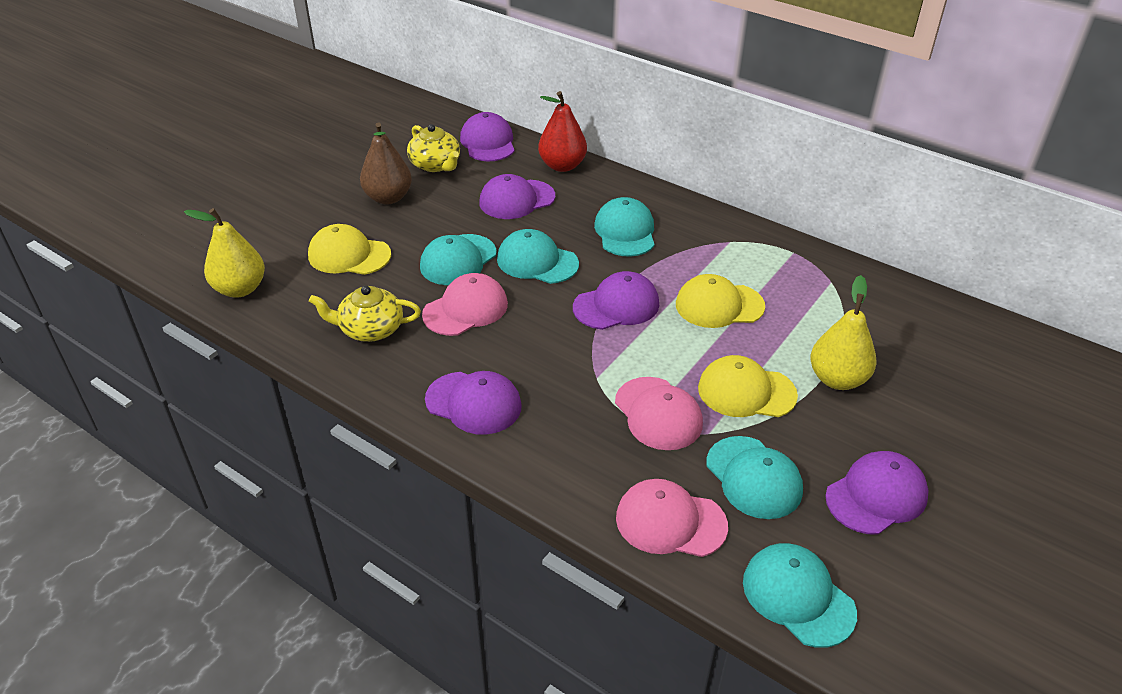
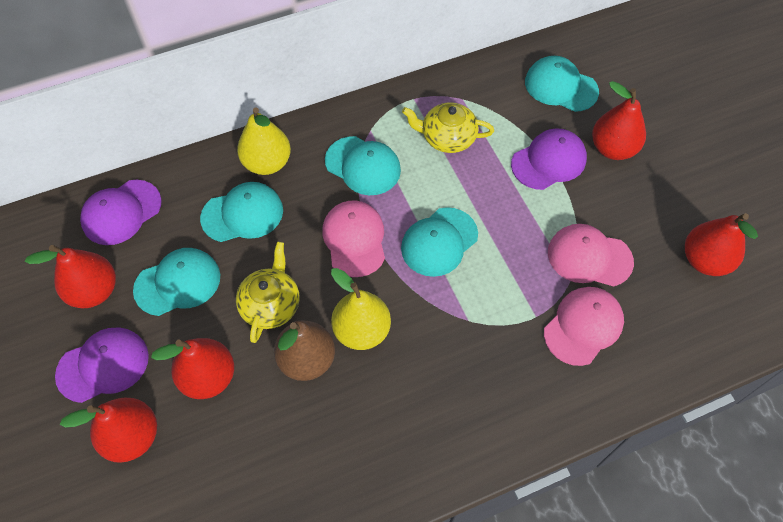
purple cap: 5 -> 3
red pear: 1 -> 5
yellow cap: 3 -> 0

